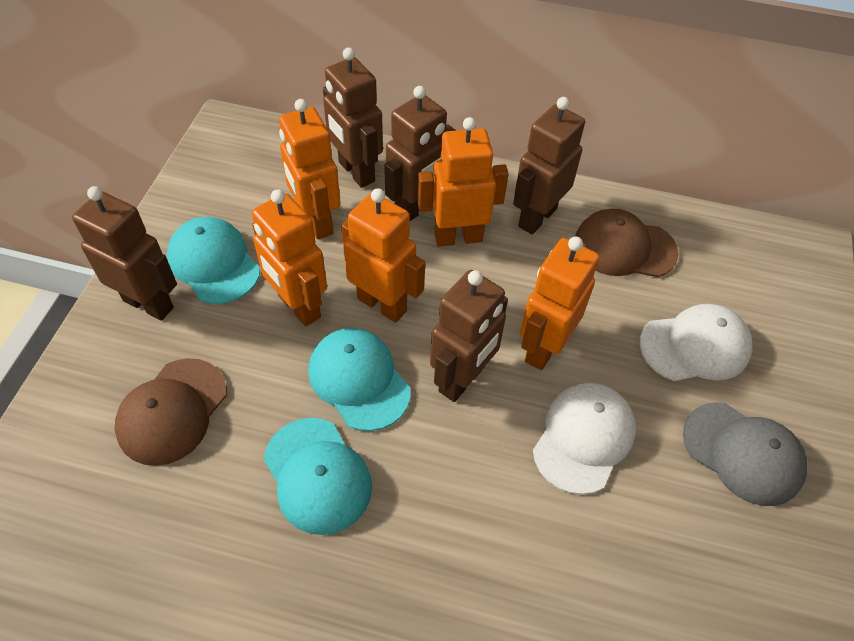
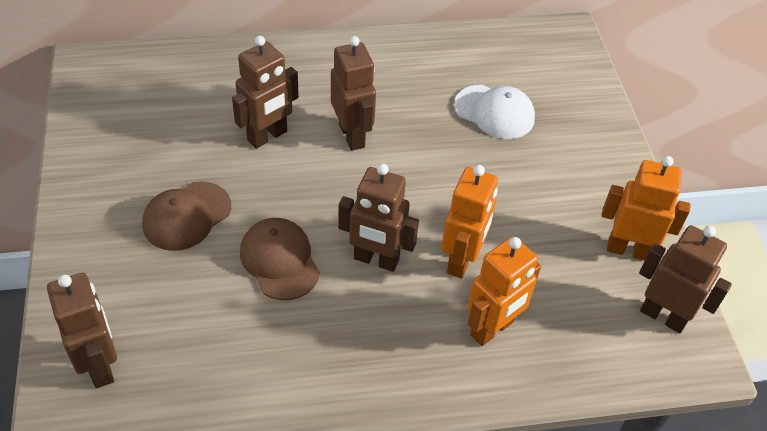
grey cap: 1 -> 0
orange robot: 5 -> 3
turquoise cap: 3 -> 0
white cap: 2 -> 1

